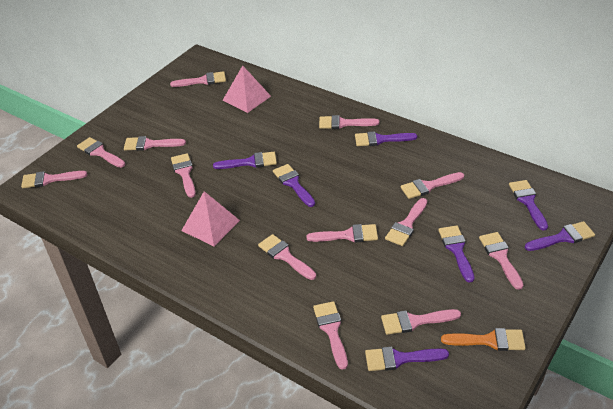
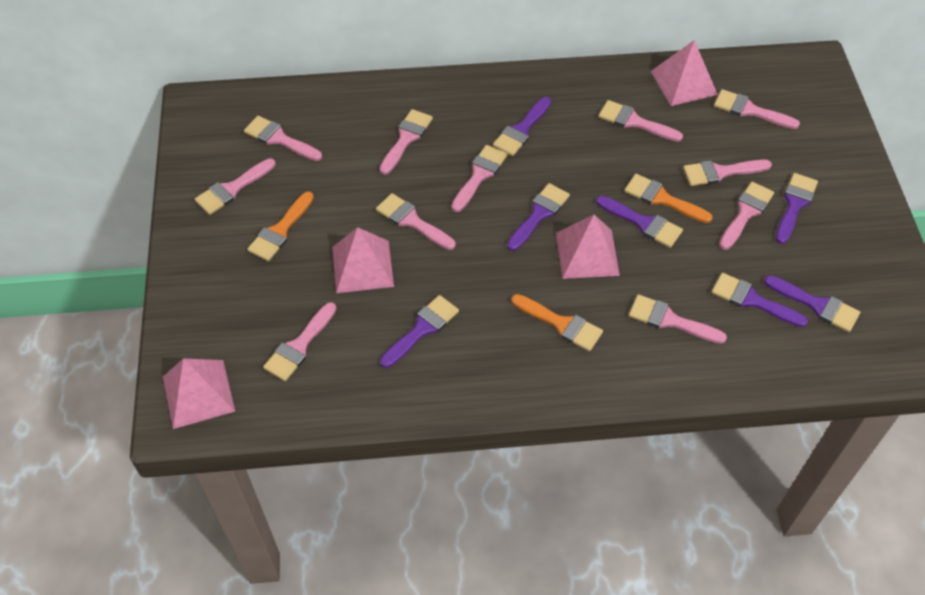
orange brush: 1 -> 3
pink brush: 13 -> 11
pink pyramid: 2 -> 4

